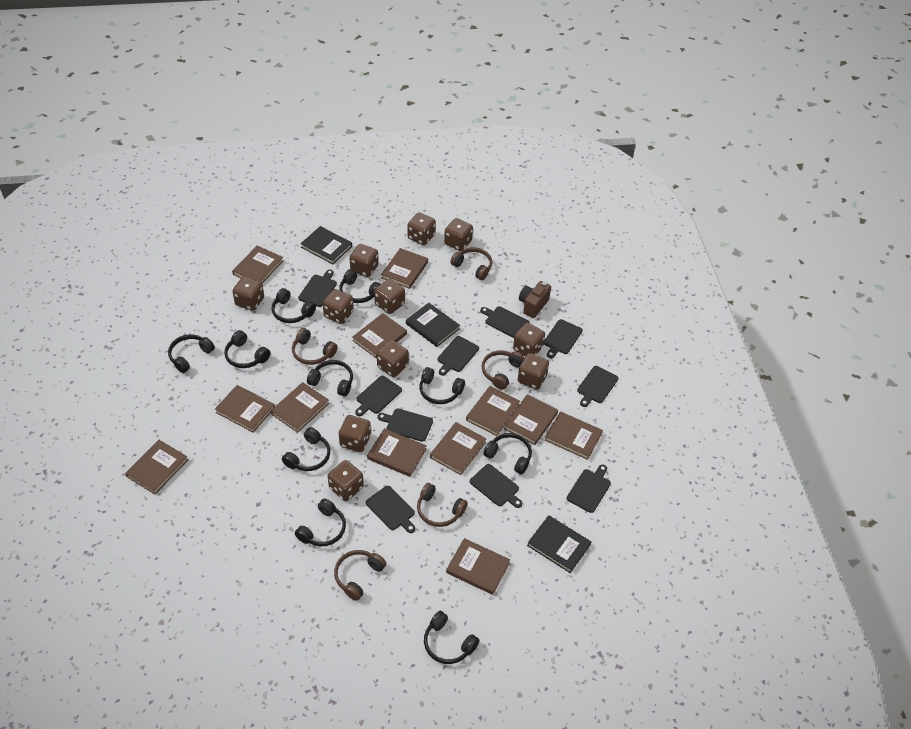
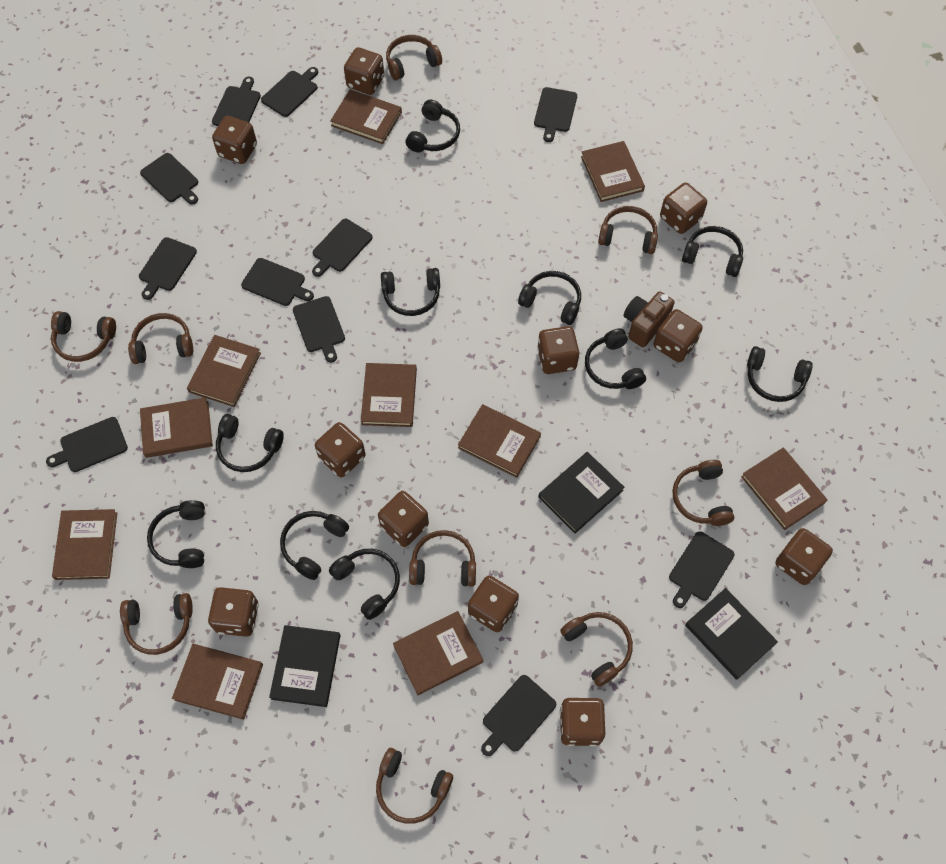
black cutting board: 10 -> 11
brown book: 12 -> 10
brown headphones: 5 -> 9

